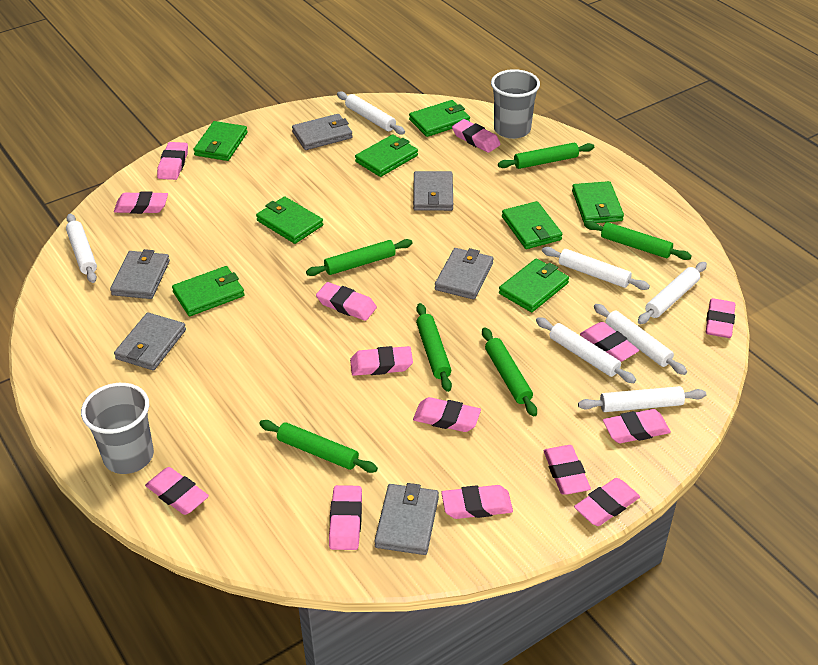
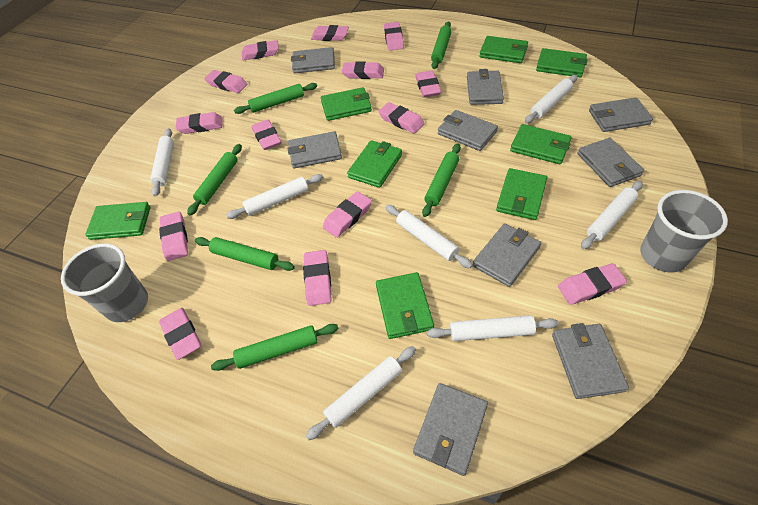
grey wallet: 6 -> 9

